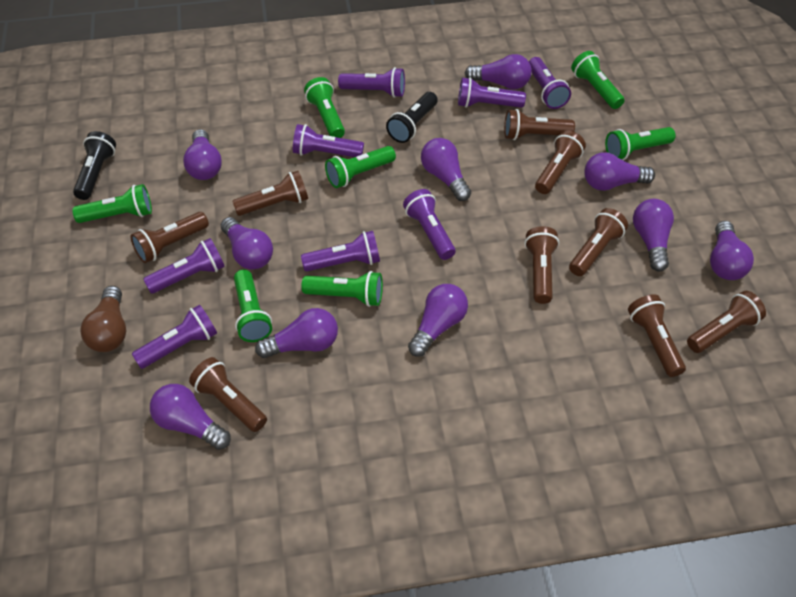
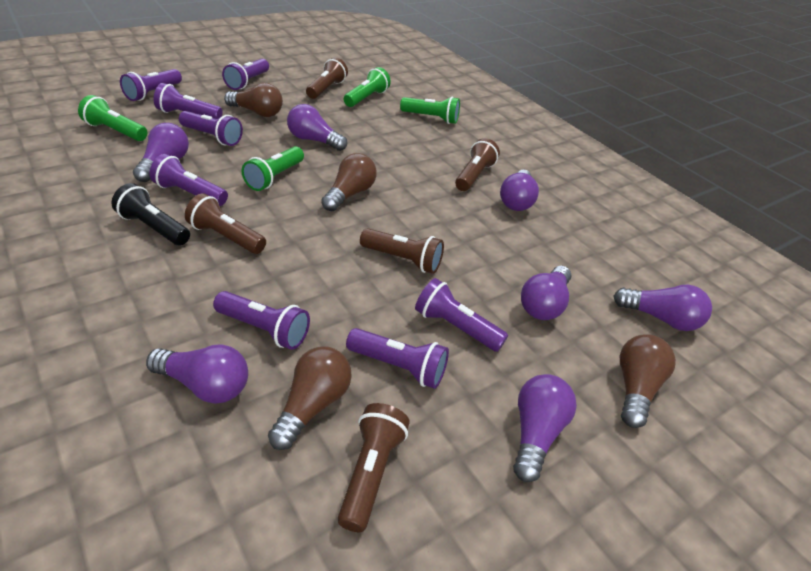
black flashlight: 2 -> 1
brown flashlight: 9 -> 5
brown light bulb: 1 -> 4
green flashlight: 7 -> 4
purple light bulb: 10 -> 7

